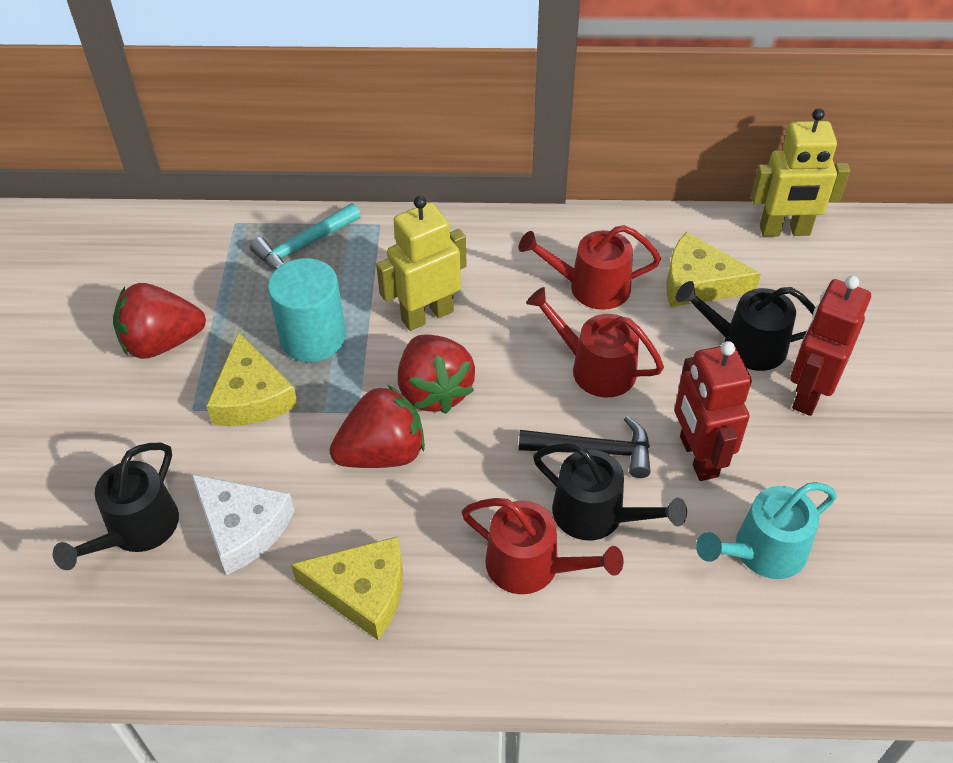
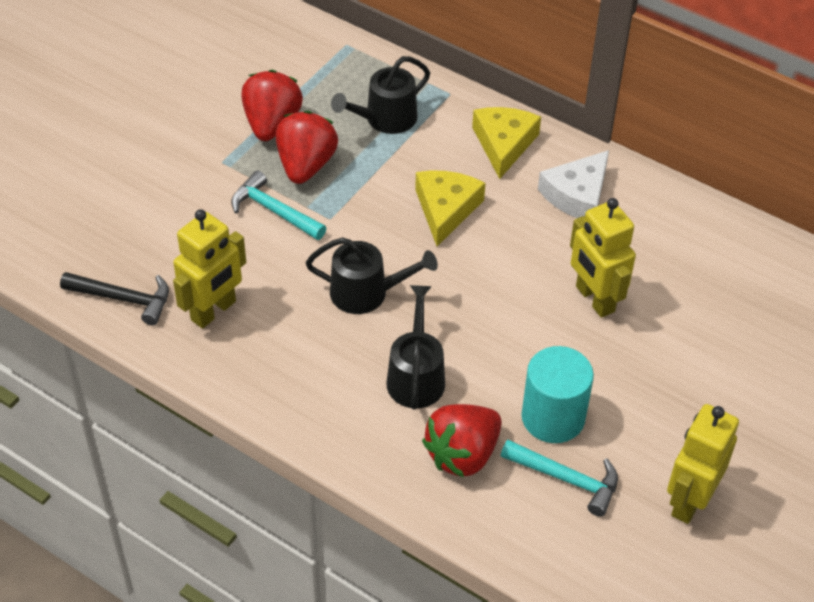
red robot: 2 -> 0
red watering can: 3 -> 0
turquoise hammer: 1 -> 2
turquoise watering can: 1 -> 0
yellow cheese: 3 -> 2
yellow robot: 2 -> 3

